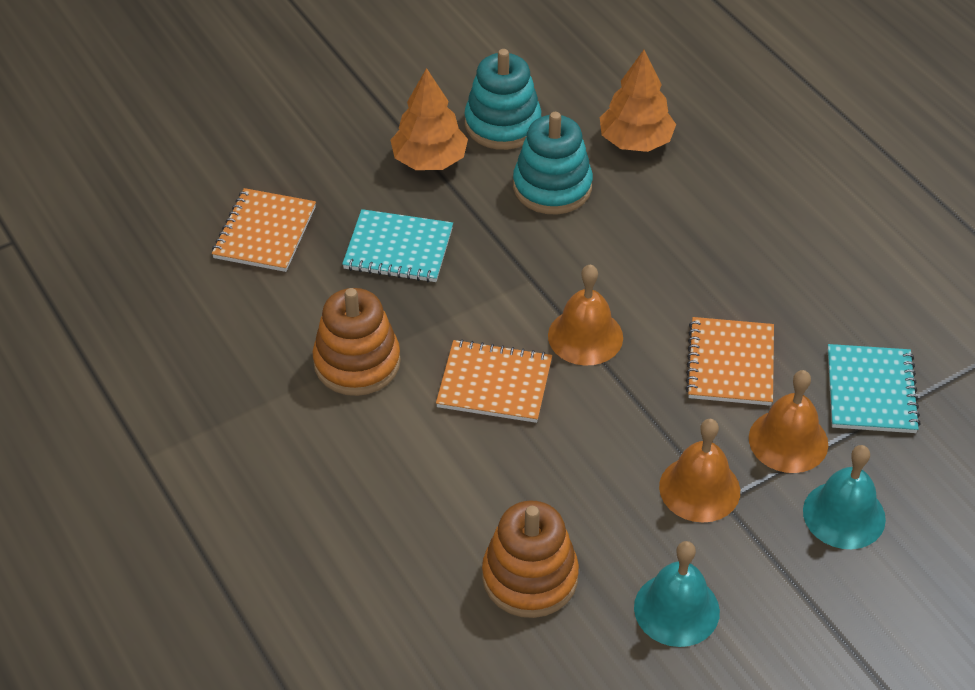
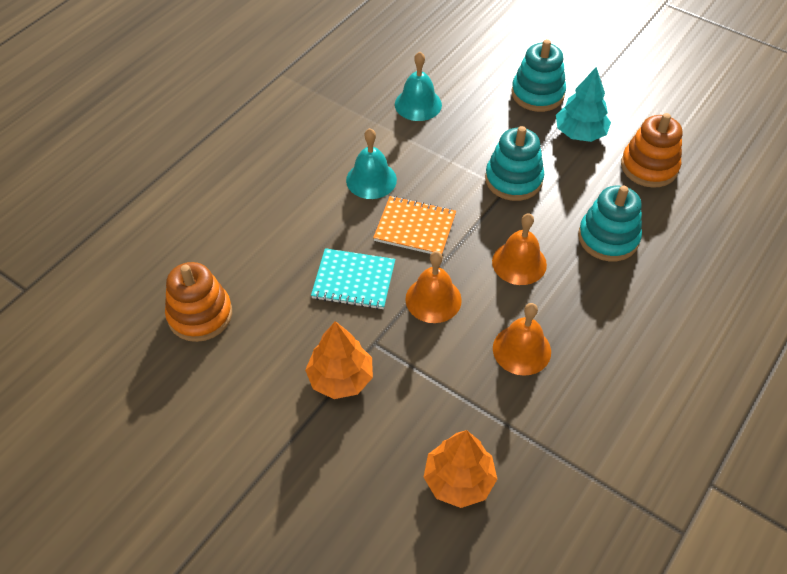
orange notebook: 3 -> 1
turquoise notebook: 2 -> 1
turquoise stacking toy: 2 -> 3
turquoise tree: 0 -> 1

